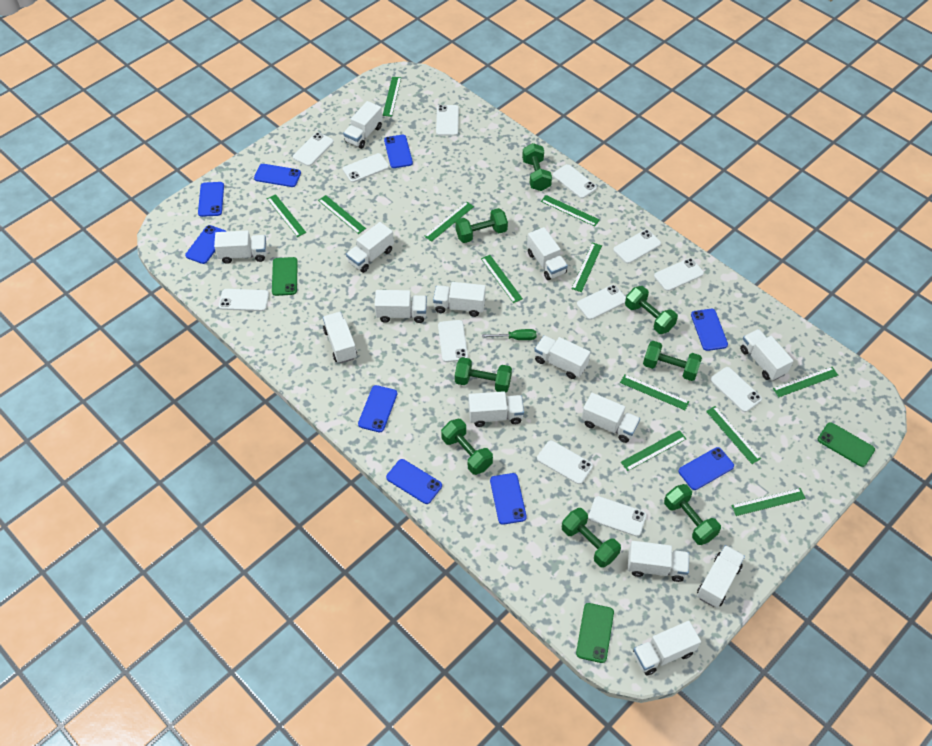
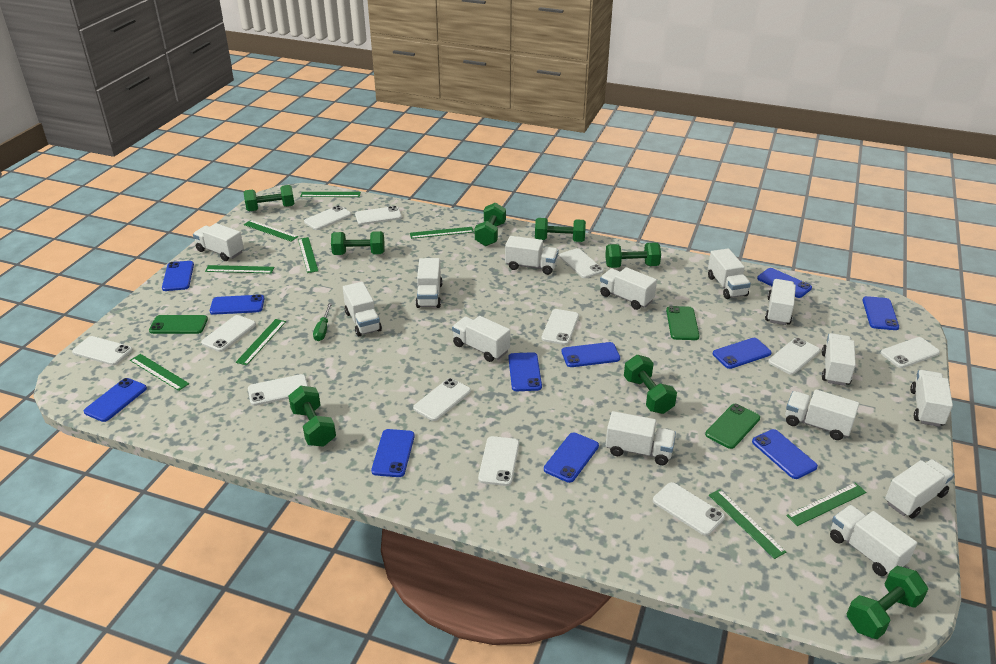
blue phone: 9 -> 11
green ruler: 12 -> 9

